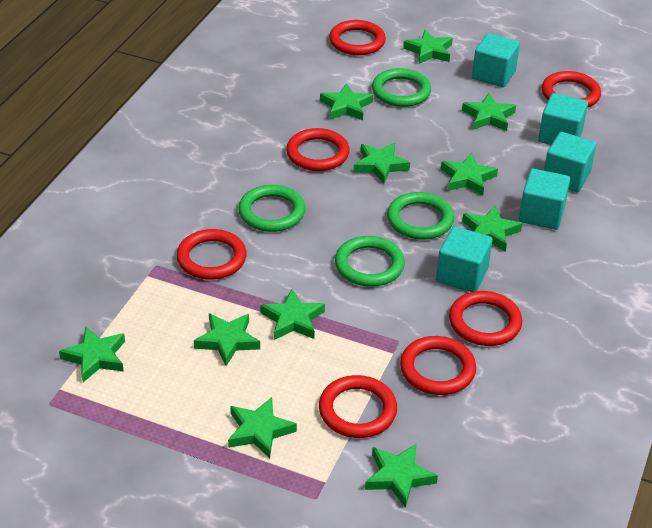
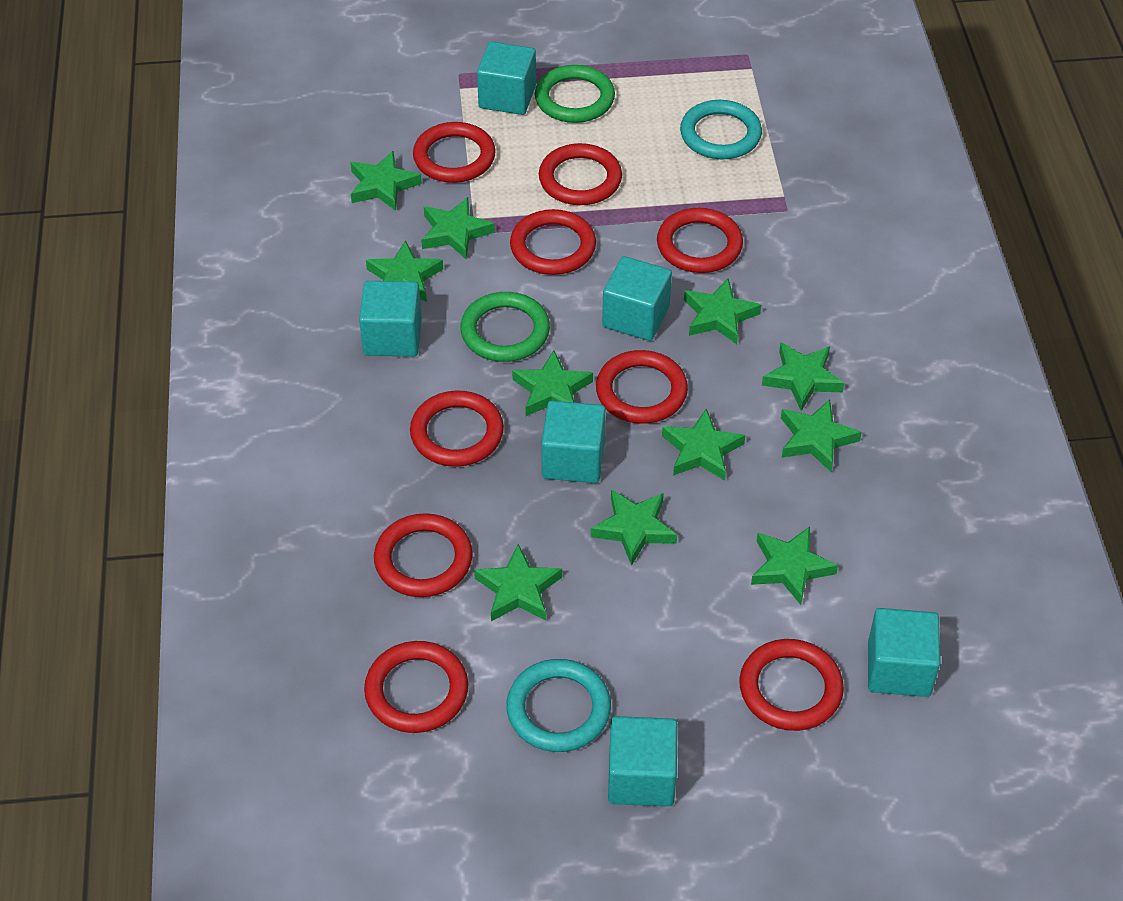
green ring: 4 -> 2
red ring: 7 -> 9
turquoise cube: 5 -> 6
turquoise ring: 0 -> 2

